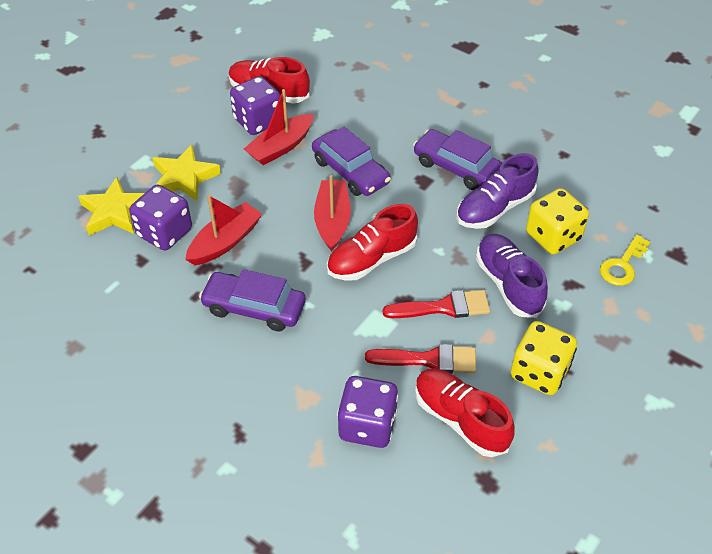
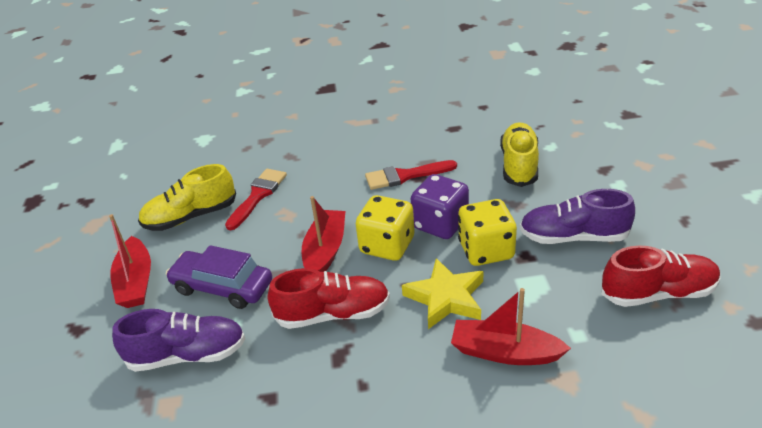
purple car: 3 -> 1
purple dice: 3 -> 1
red shoe: 3 -> 2
yellow key: 1 -> 0
yellow shoe: 0 -> 2
yellow star: 2 -> 1

